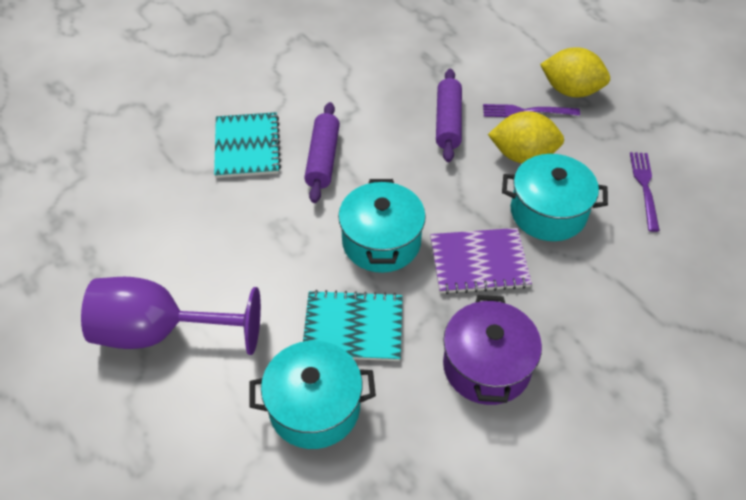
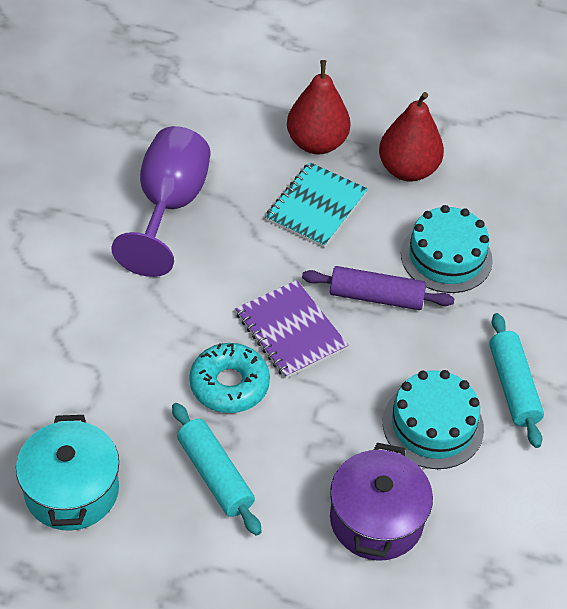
purple fork: 2 -> 0
purple rolling pin: 2 -> 1
red pear: 0 -> 2
turquoise cake: 0 -> 2
turquoise donut: 0 -> 1
turquoise notebook: 2 -> 1
turquoise pot: 3 -> 1
turquoise rolling pin: 0 -> 2
yellow lemon: 2 -> 0

